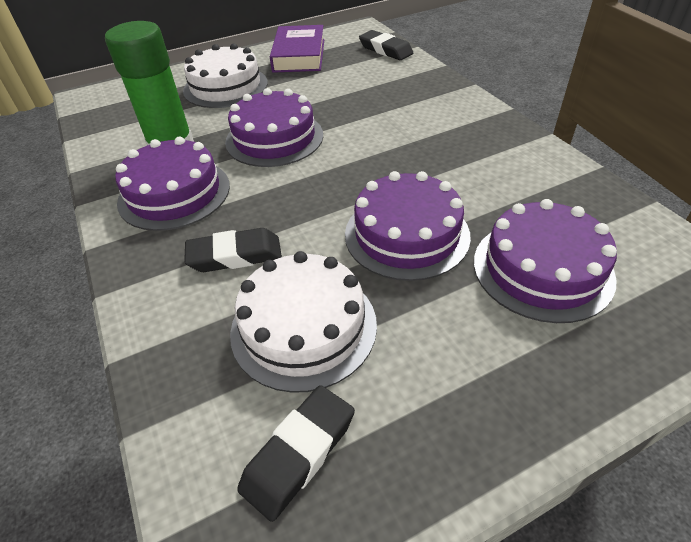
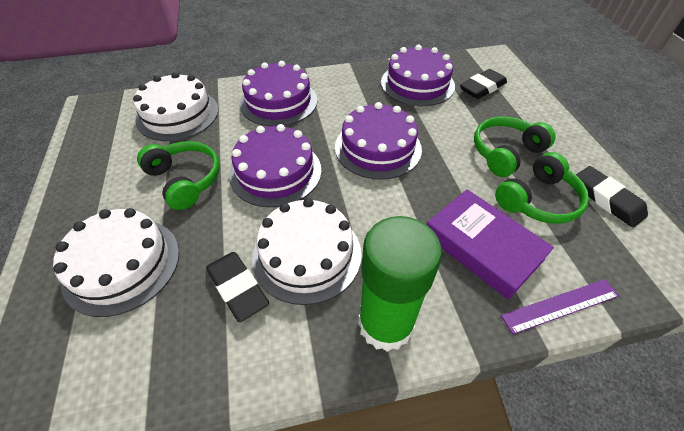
green headphones: 0 -> 3
purple ruler: 0 -> 1
white cake: 2 -> 3

